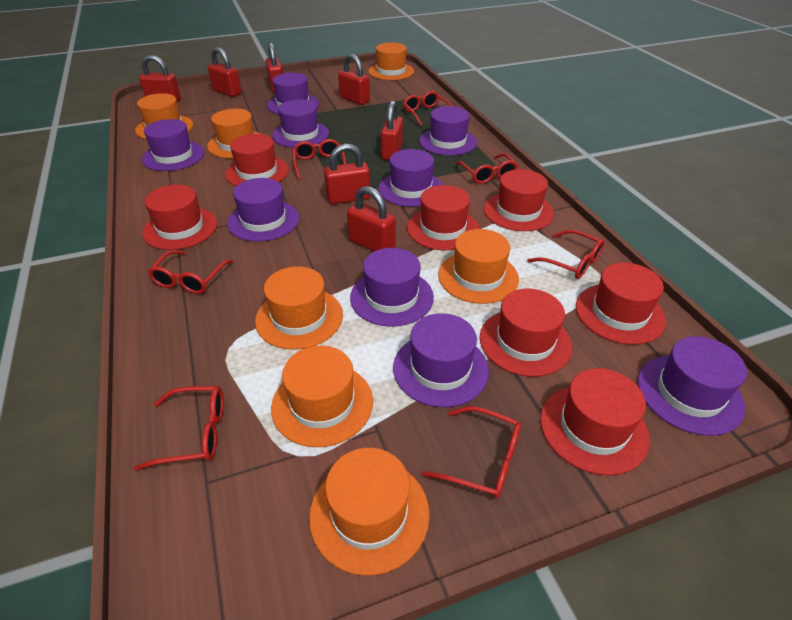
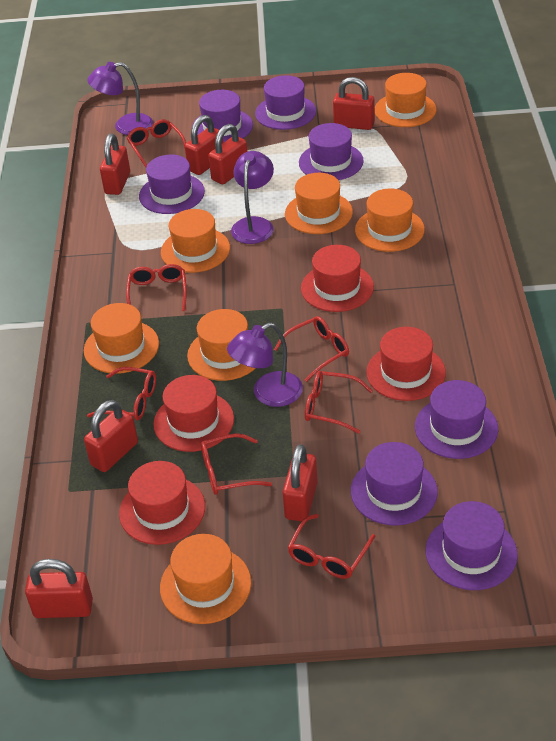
purple hat: 9 -> 7
purple lamp: 0 -> 3
red hat: 7 -> 4

